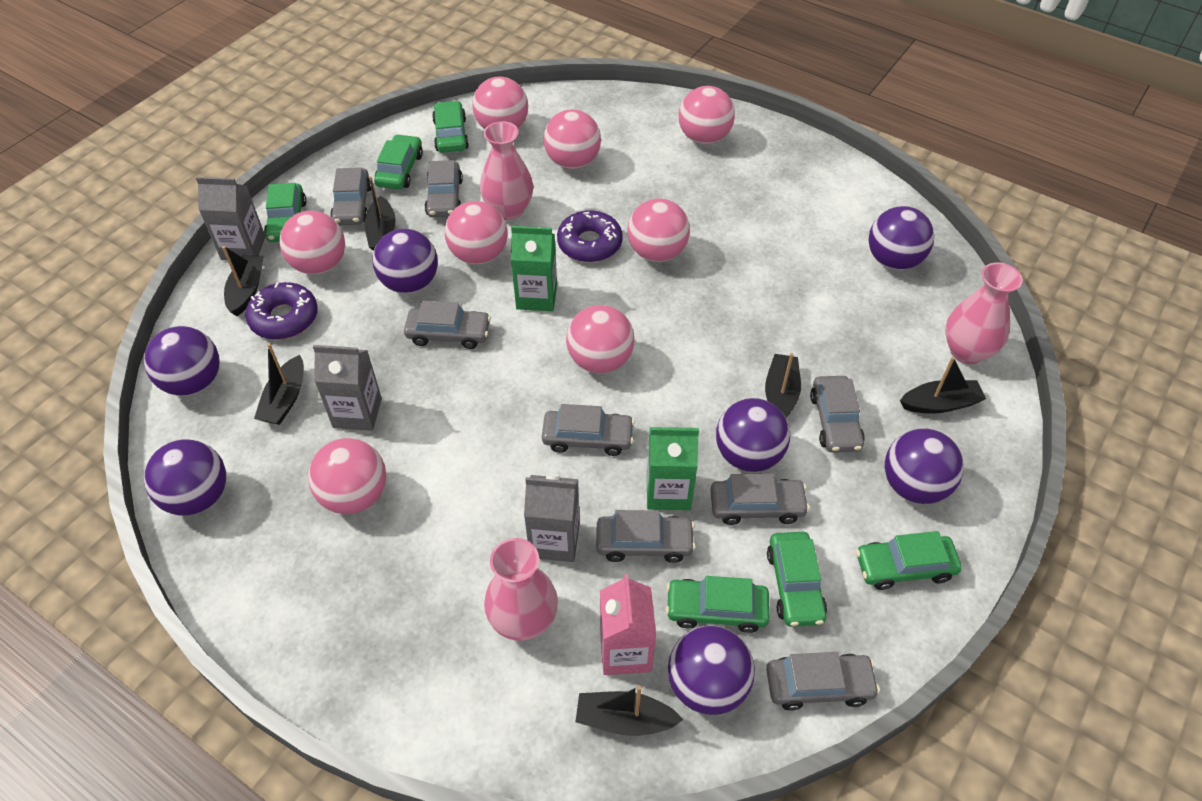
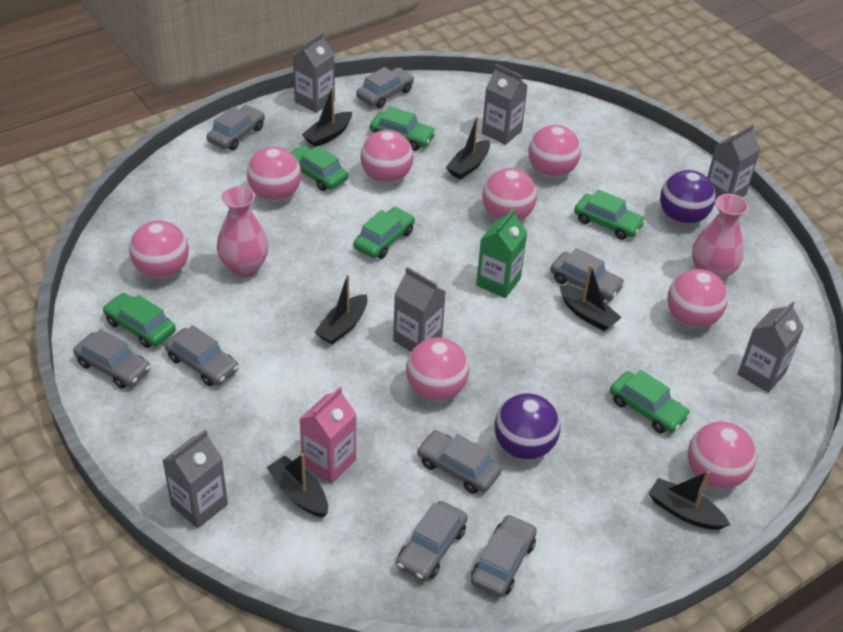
green carton: 2 -> 1
grey carton: 3 -> 6
pink vase: 3 -> 2
purple ball: 7 -> 2
purple donut: 2 -> 0

